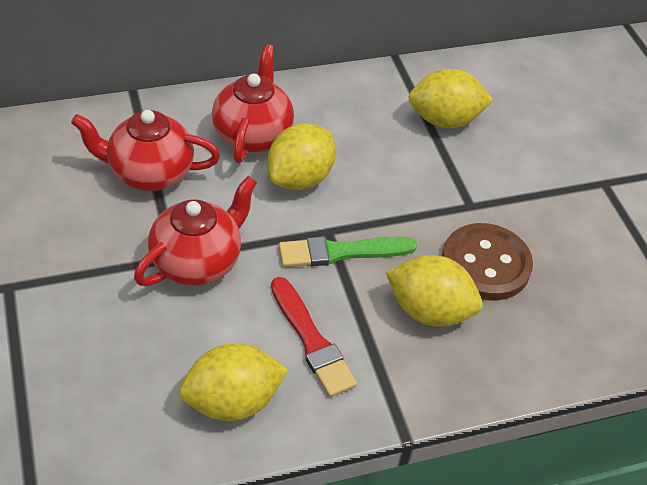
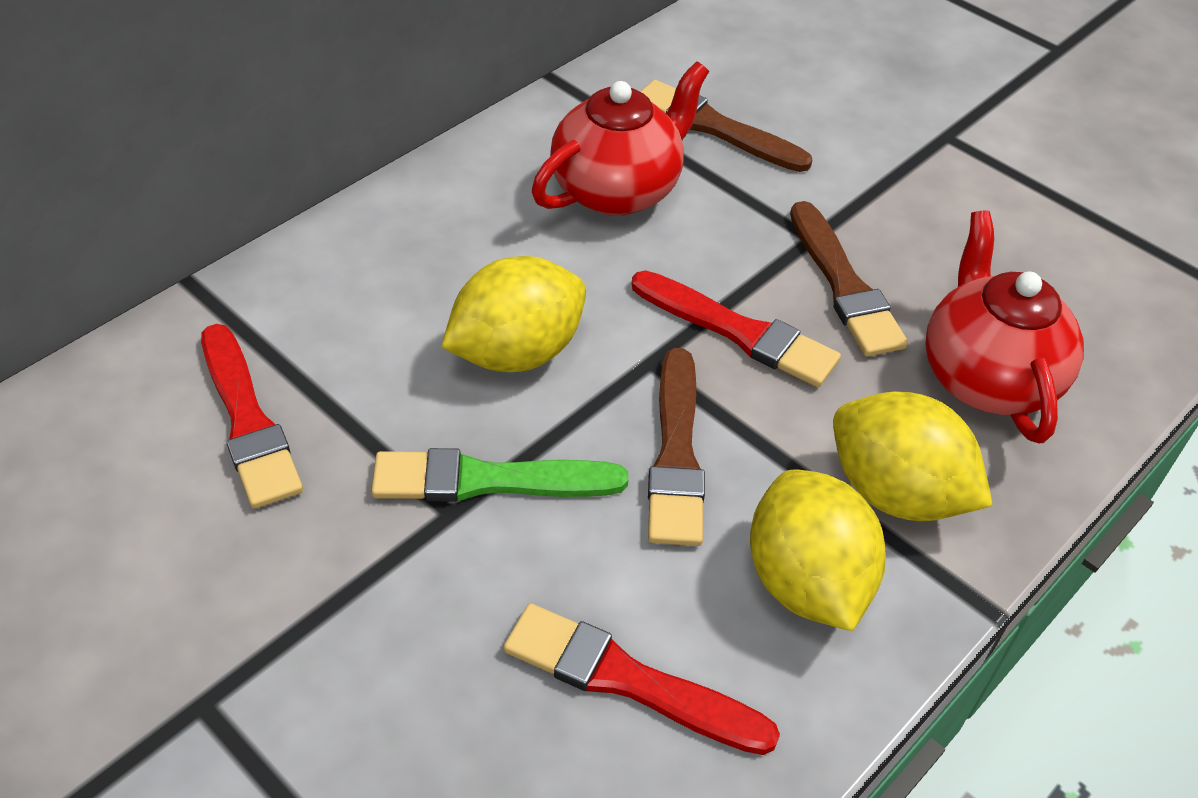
brown brush: 0 -> 3
brown button: 1 -> 0
red brush: 1 -> 3
red teapot: 3 -> 2
yellow lemon: 4 -> 3

